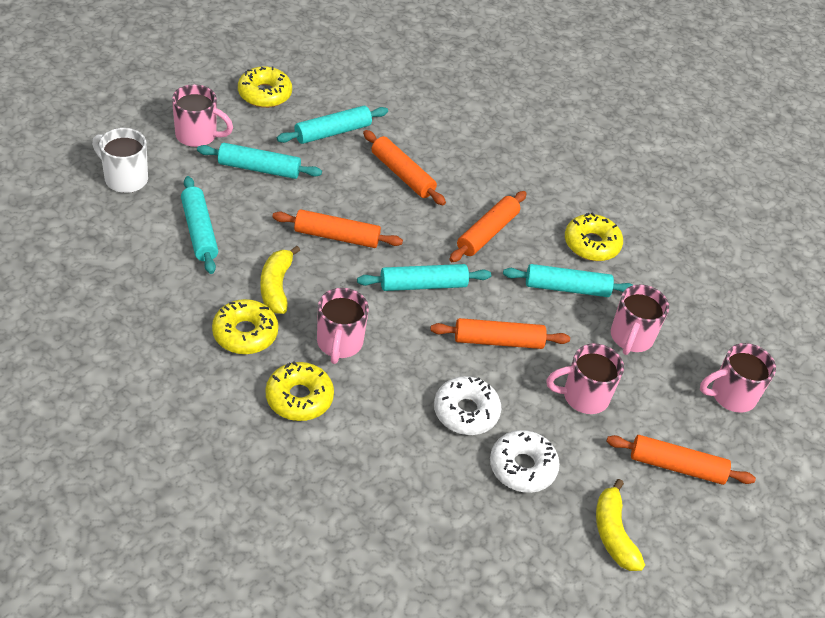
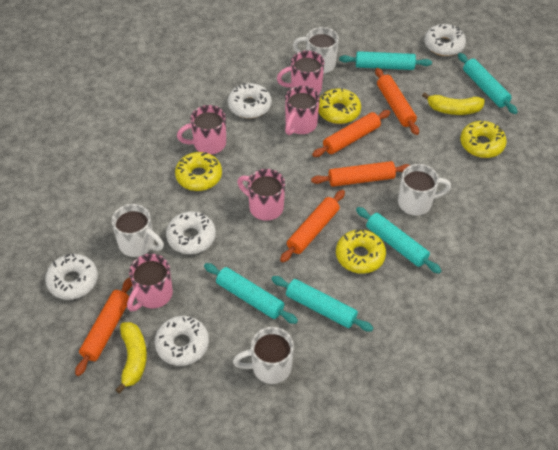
white donut: 2 -> 5
white mug: 1 -> 4

